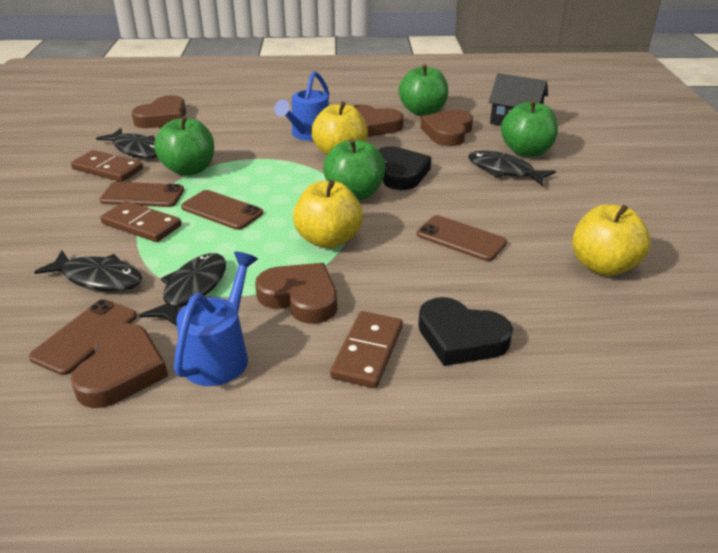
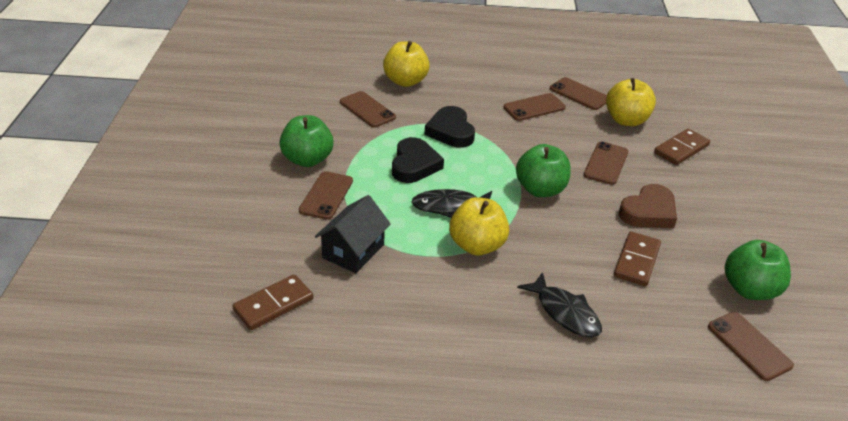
black fish: 4 -> 2
blue watering can: 2 -> 0
brown heart: 5 -> 1
brown phone: 4 -> 6
green apple: 4 -> 3

